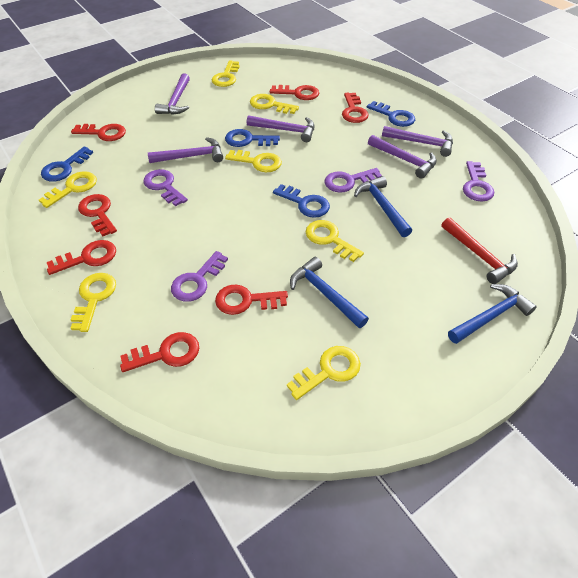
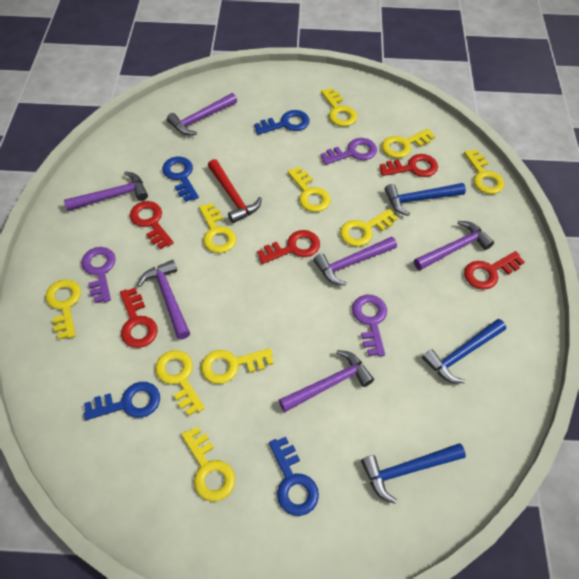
purple hammer: 5 -> 6
purple key: 4 -> 3
red key: 7 -> 5
yellow key: 7 -> 10

